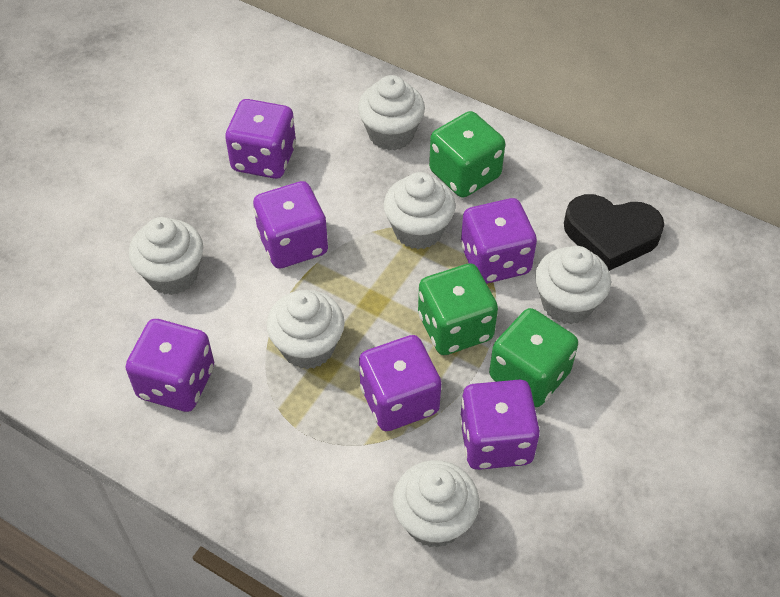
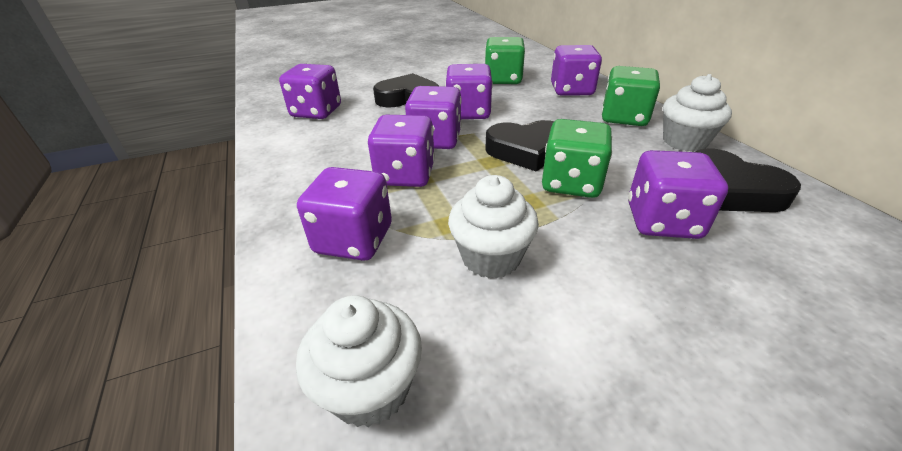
black heart: 1 -> 3
purple dice: 6 -> 7
white cupcake: 6 -> 3

